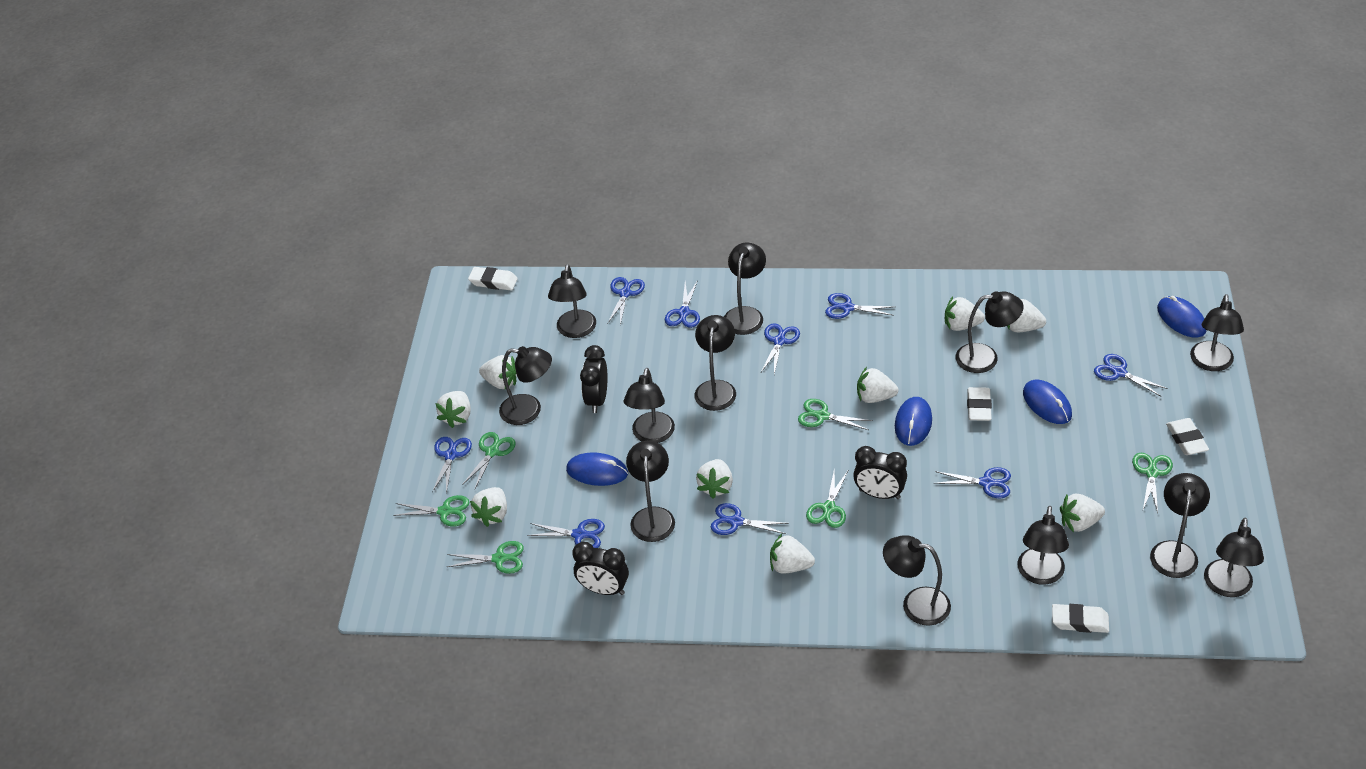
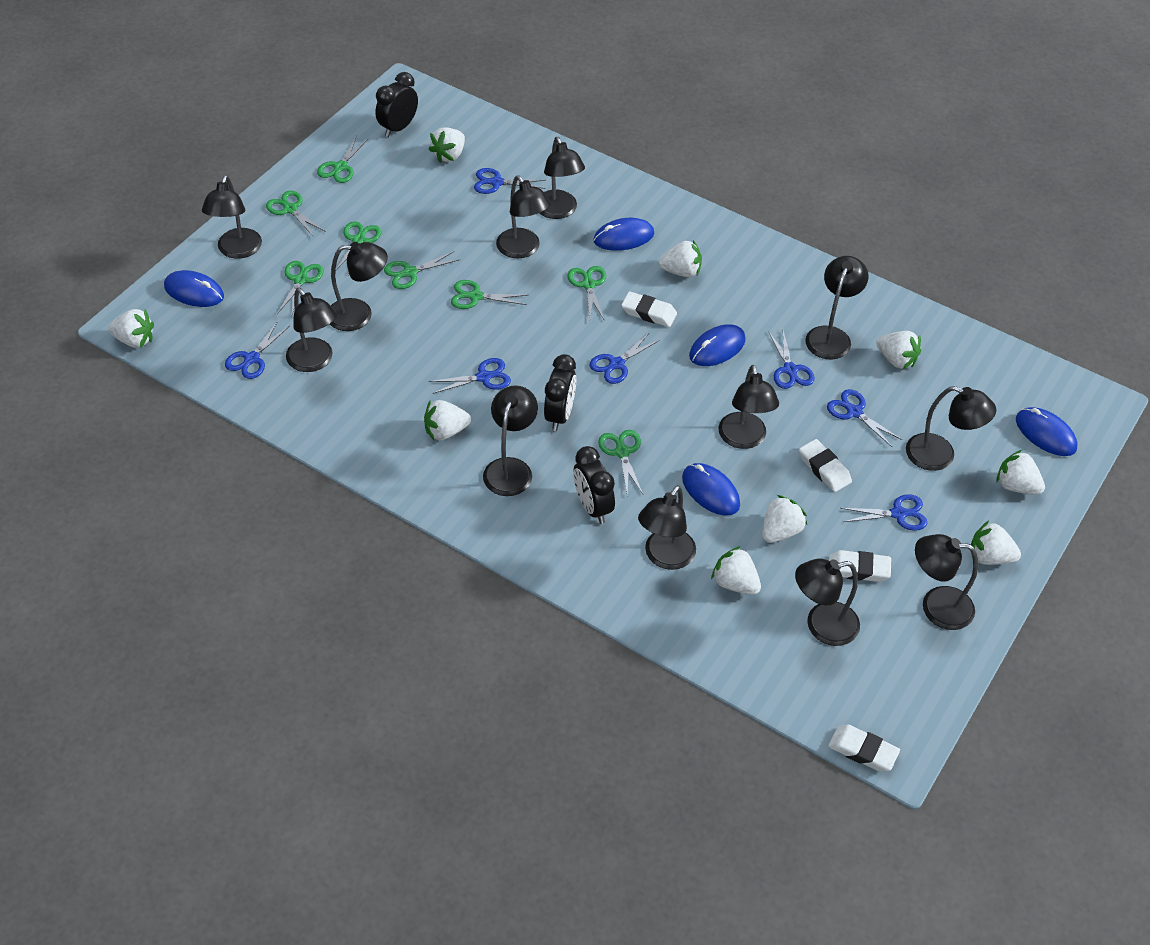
blue mouse: 4 -> 5
blue scissors: 9 -> 7
green scissors: 6 -> 8

